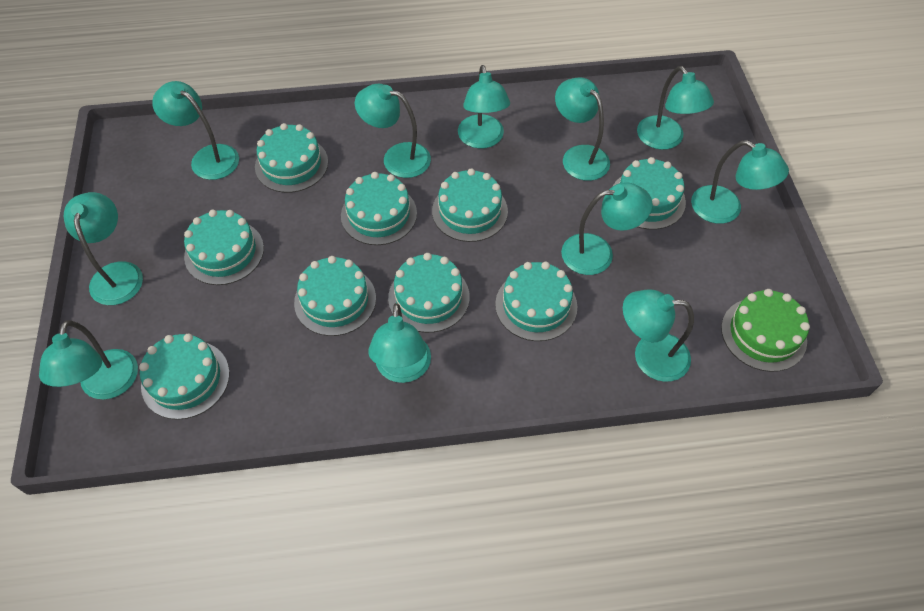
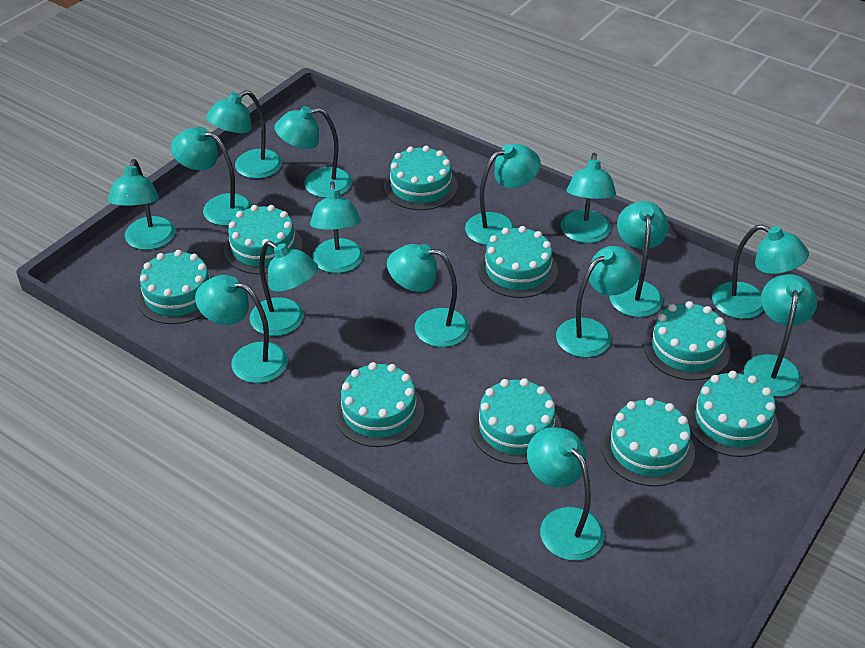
green cake: 1 -> 0
turquoise lamp: 11 -> 15

